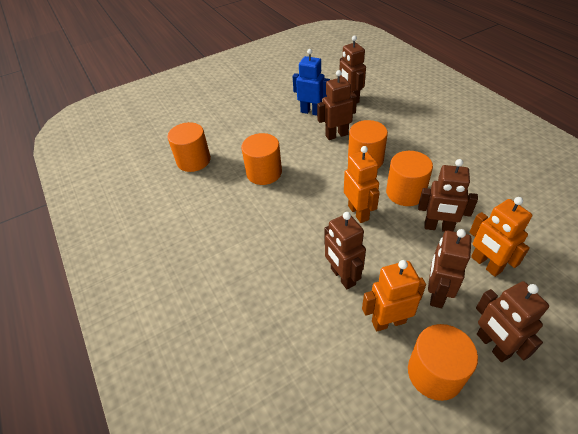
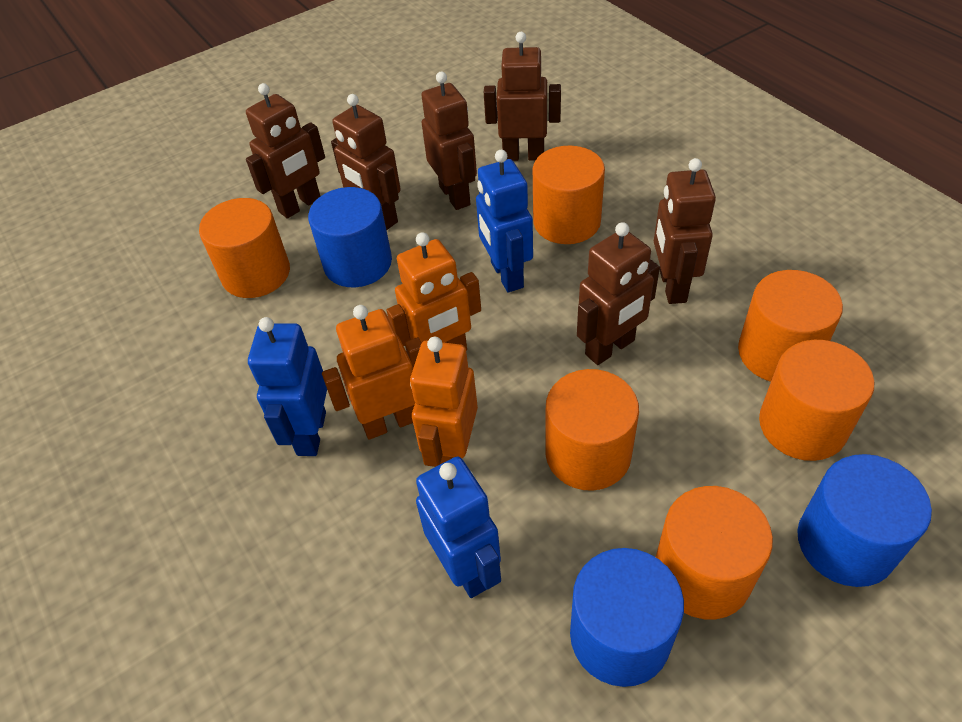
blue cylinder: 0 -> 3
blue robot: 1 -> 3
orange cylinder: 5 -> 6

